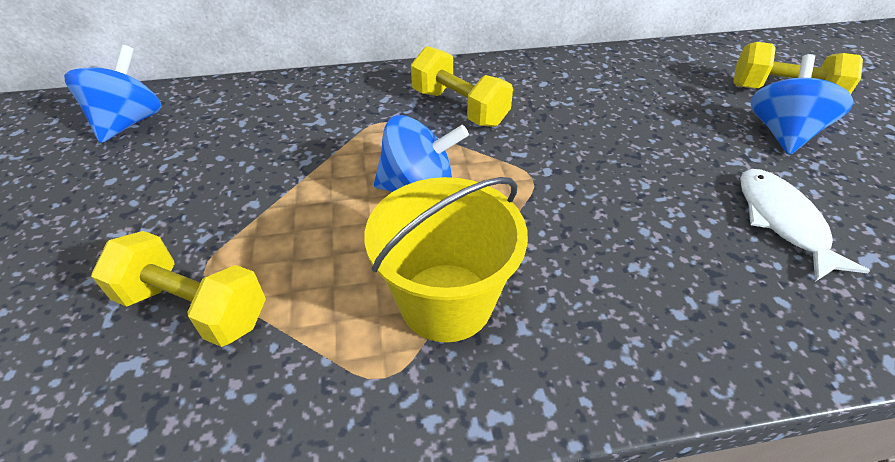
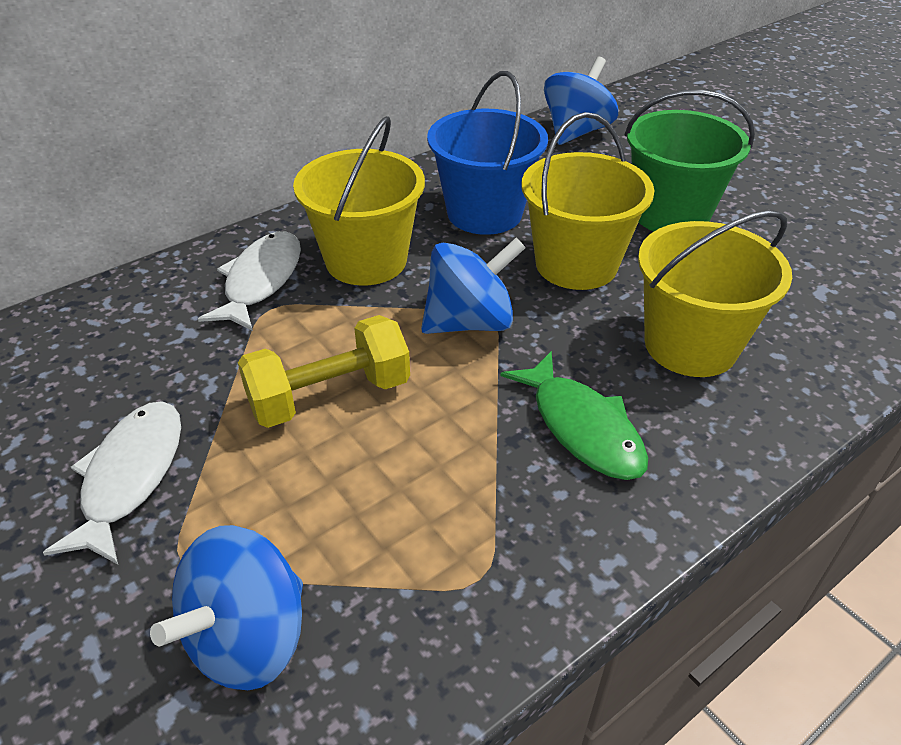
blue bucket: 0 -> 1
green bucket: 0 -> 1
green fish: 0 -> 1
white fish: 1 -> 2
yellow bucket: 1 -> 3
yellow dumbbell: 3 -> 1

